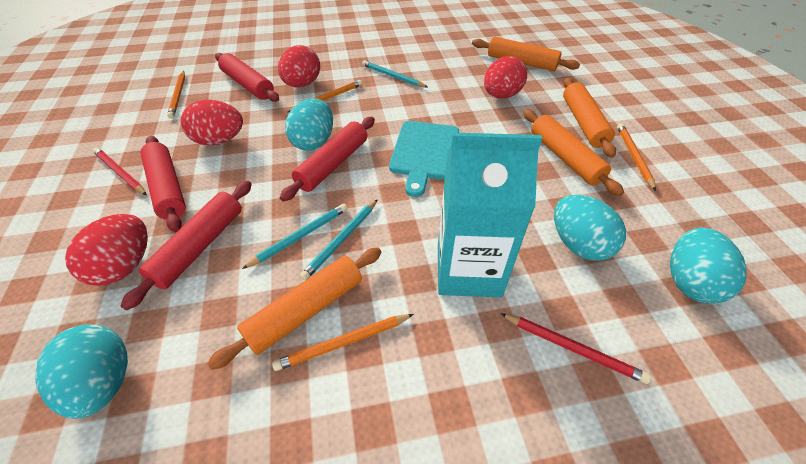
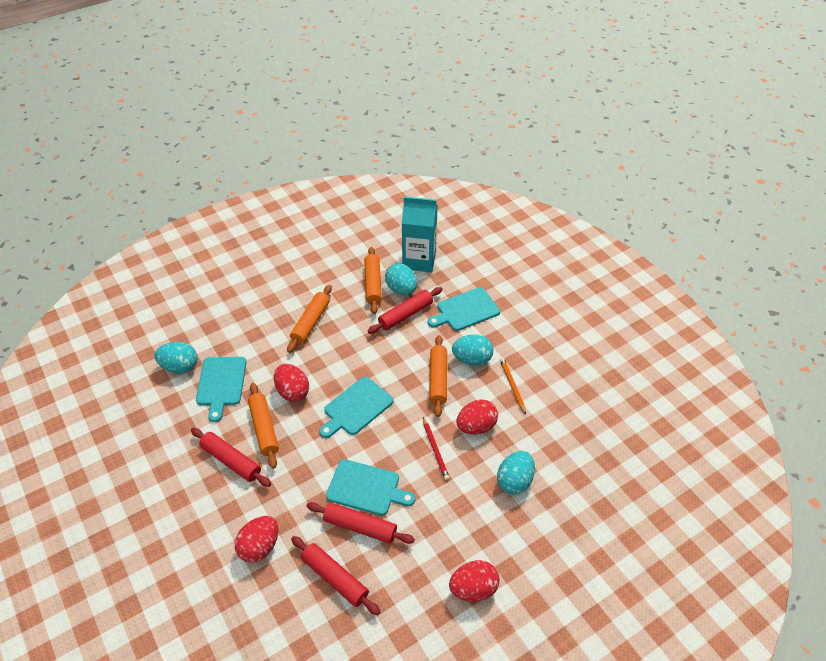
orange pencil: 4 -> 1
red pencil: 2 -> 1
turquoise cutting board: 1 -> 4
turquoise pencil: 3 -> 0

